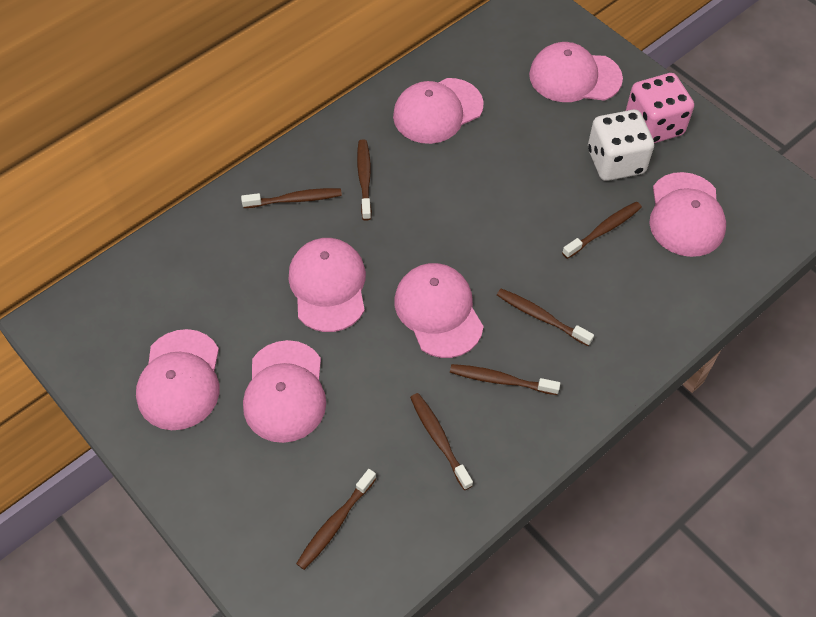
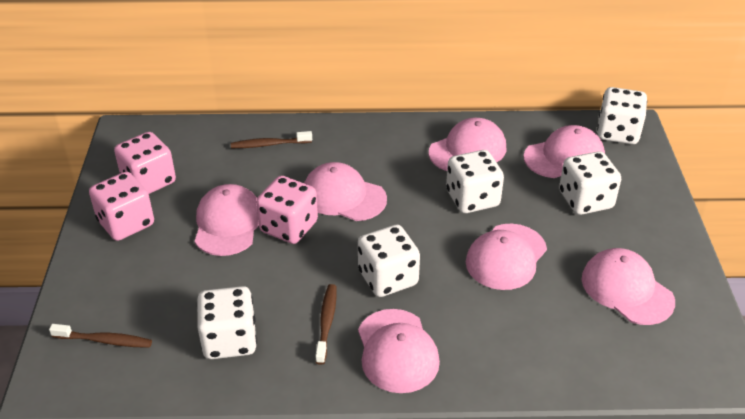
brown toothbrush: 7 -> 3
pink dice: 1 -> 3
white dice: 1 -> 5

